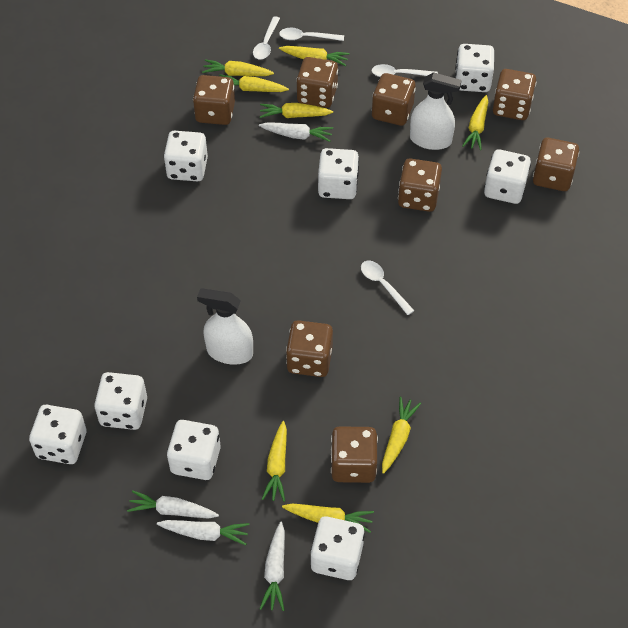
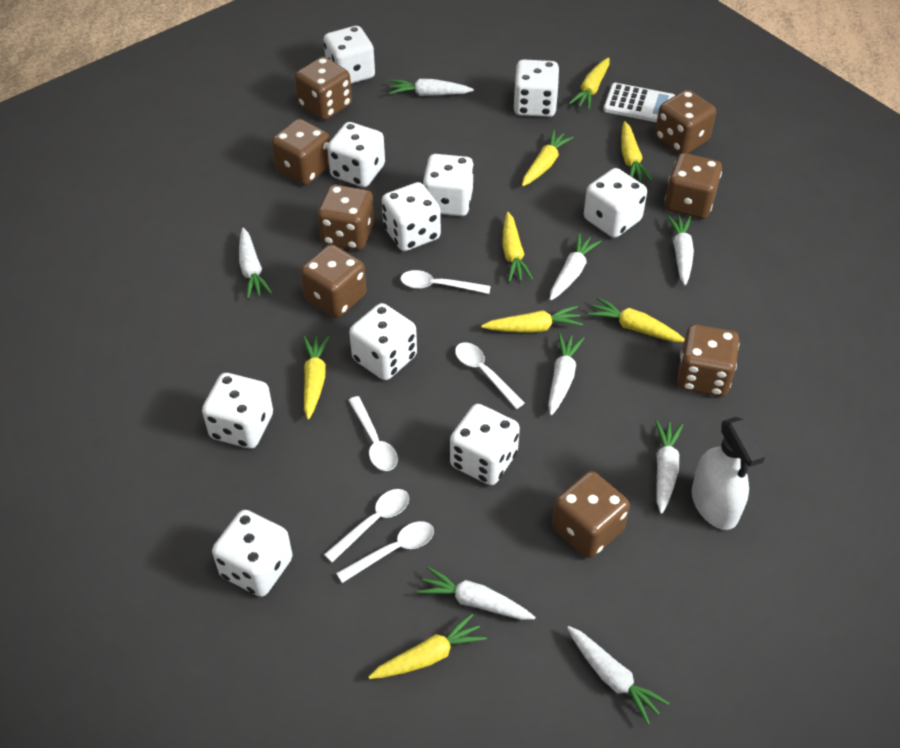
white calculator: 0 -> 1
white carrot: 4 -> 8
white dice: 8 -> 10
white spoon: 4 -> 5
white spray bottle: 2 -> 1

